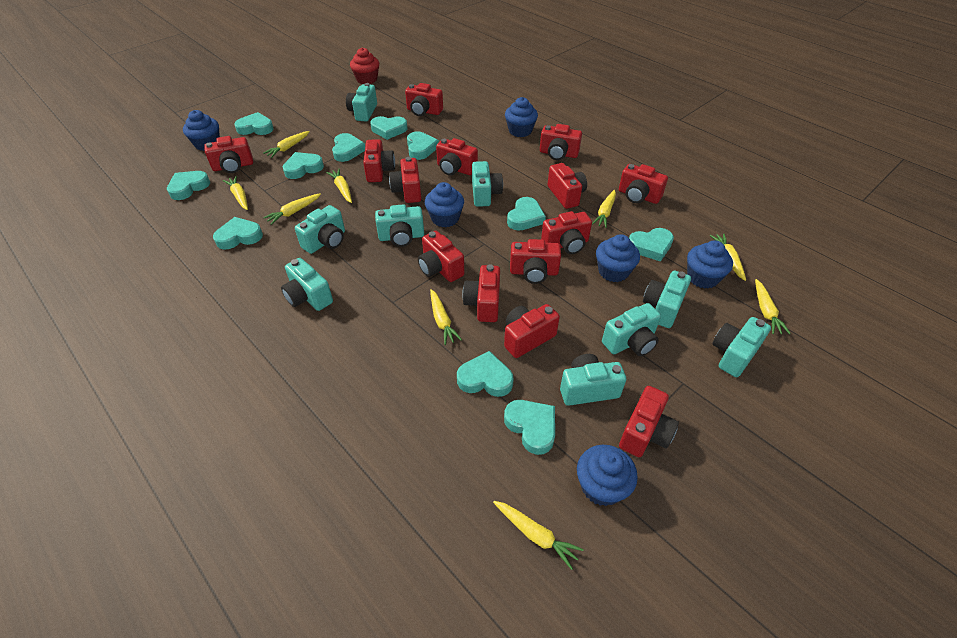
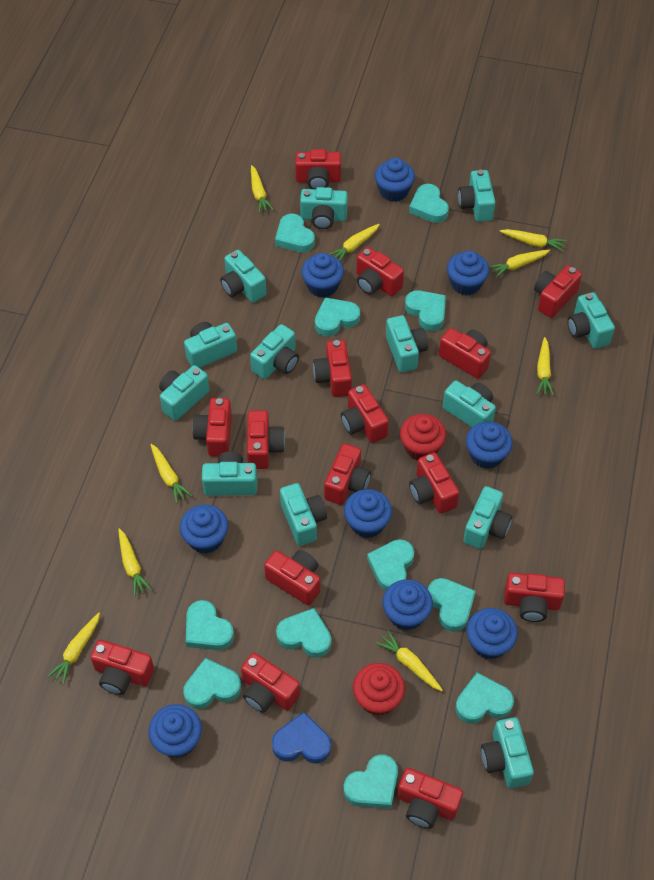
blue cupcake: 6 -> 9
blue heart: 0 -> 1
red camera: 14 -> 15
red cupcake: 1 -> 2
turquoise camera: 9 -> 13

